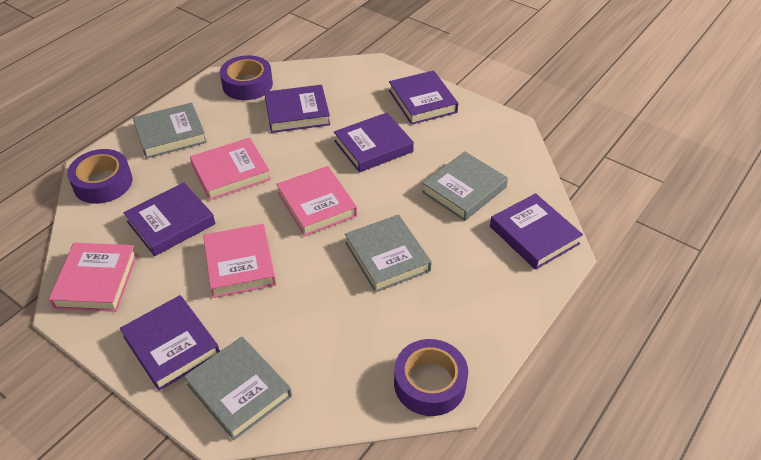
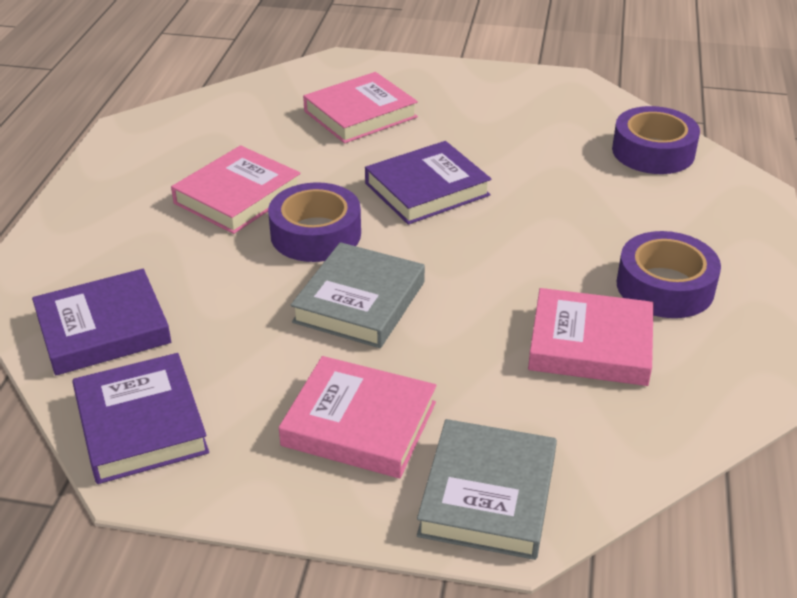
grey book: 4 -> 2
purple book: 6 -> 3

